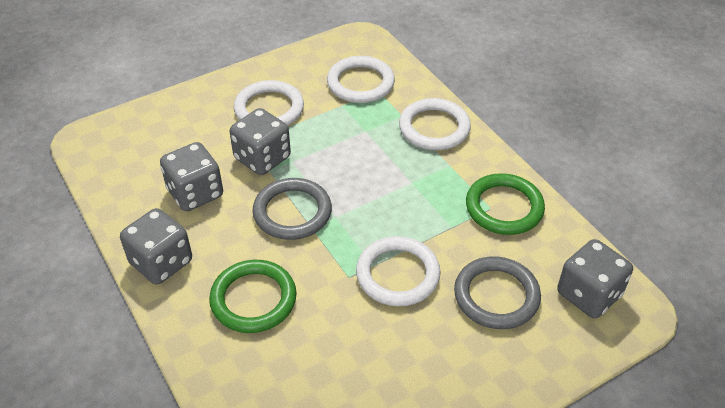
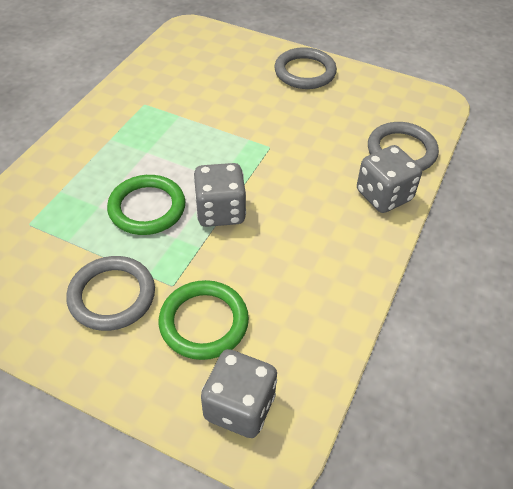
grey dice: 4 -> 3
grey ring: 2 -> 3
white ring: 4 -> 0

